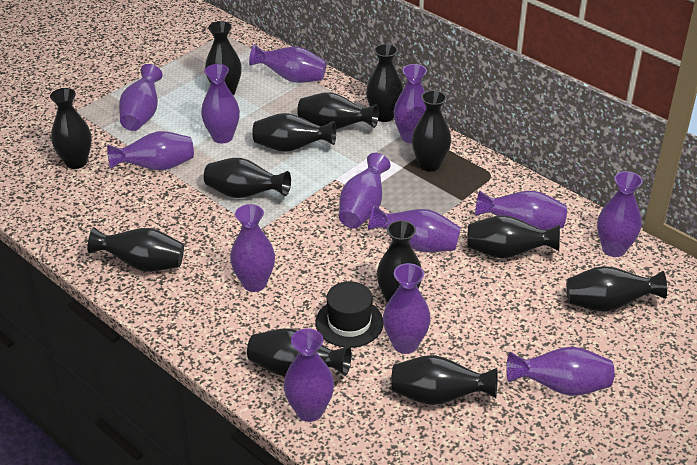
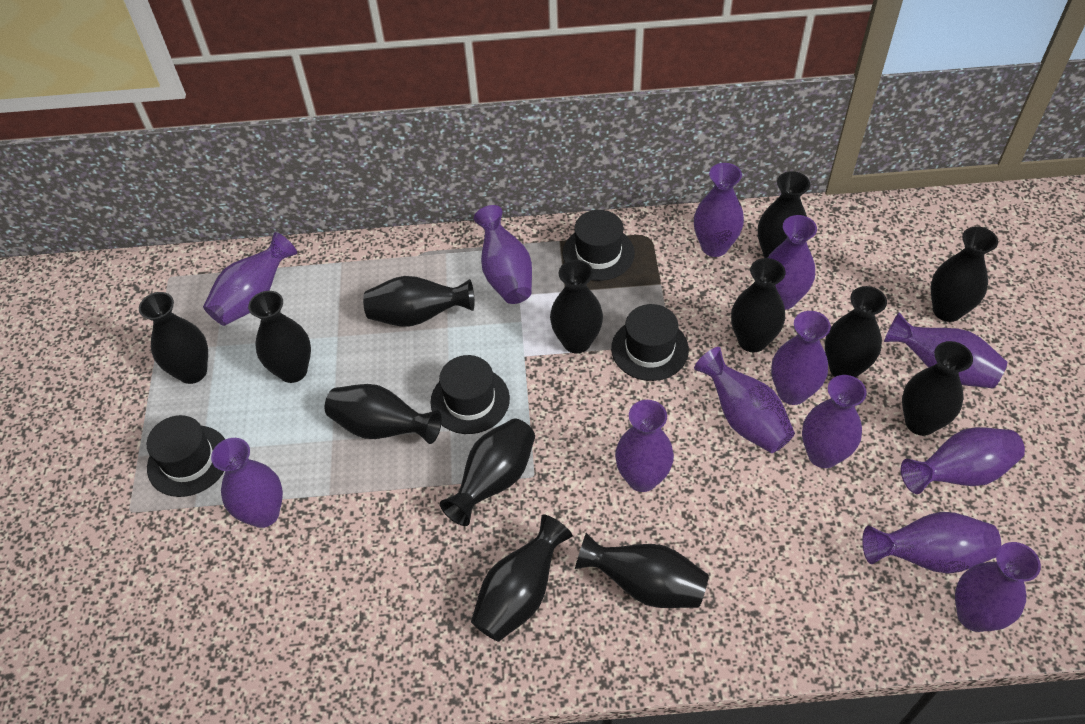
black hat: 1 -> 4

